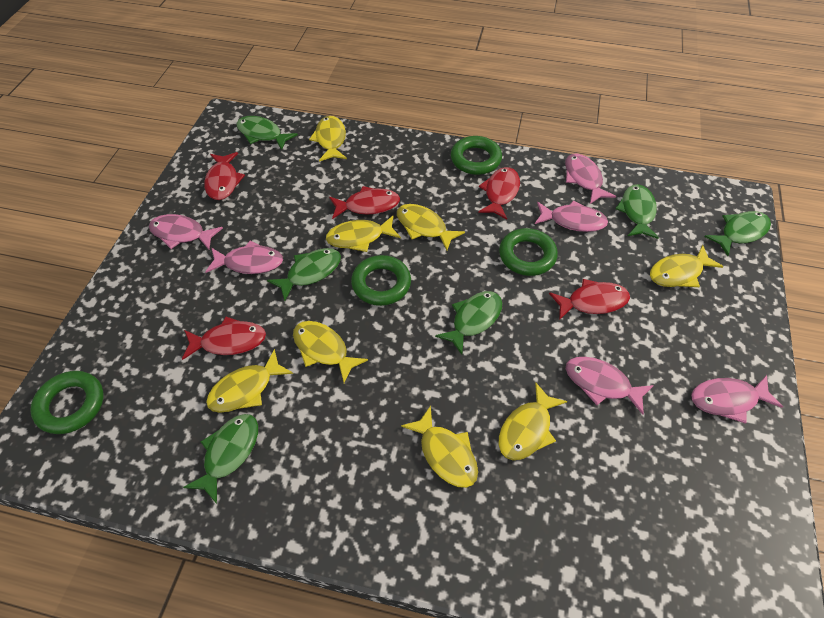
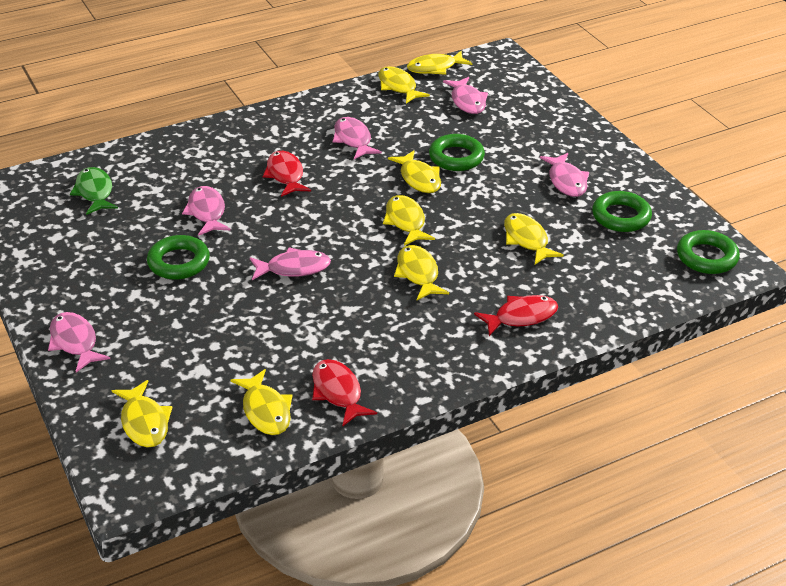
green fish: 6 -> 1
red fish: 5 -> 3

